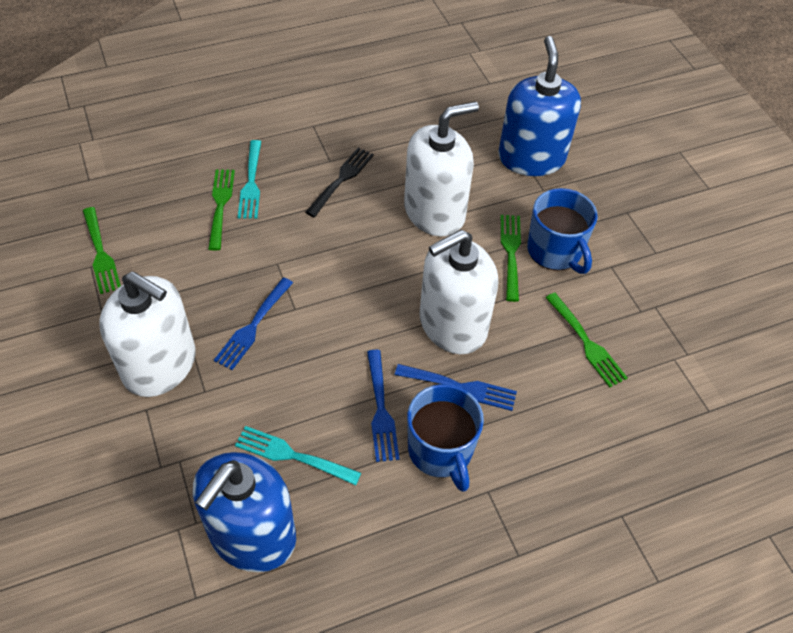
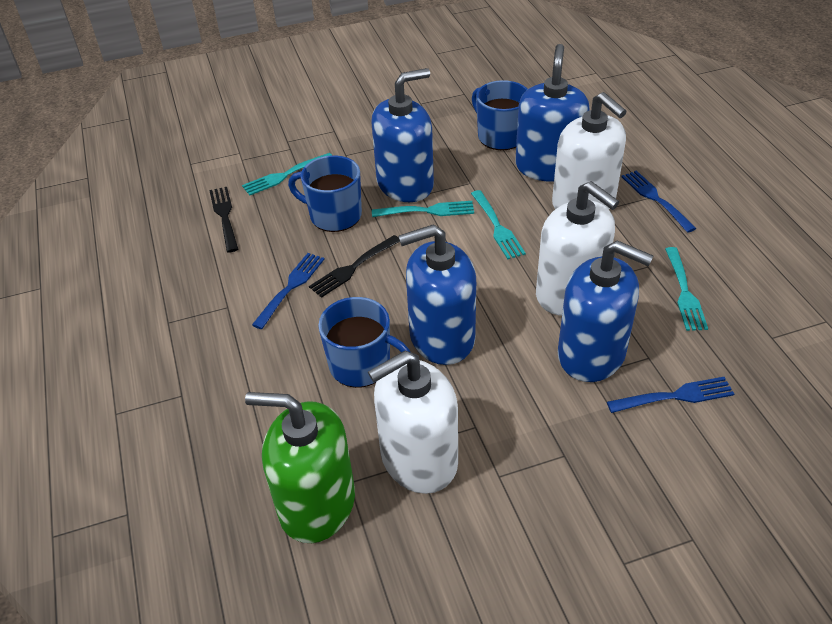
black fork: 1 -> 2
blue mug: 2 -> 3
blue soap dispenser: 2 -> 4
green fork: 4 -> 0
green soap dispenser: 0 -> 1
turquoise fork: 2 -> 4

